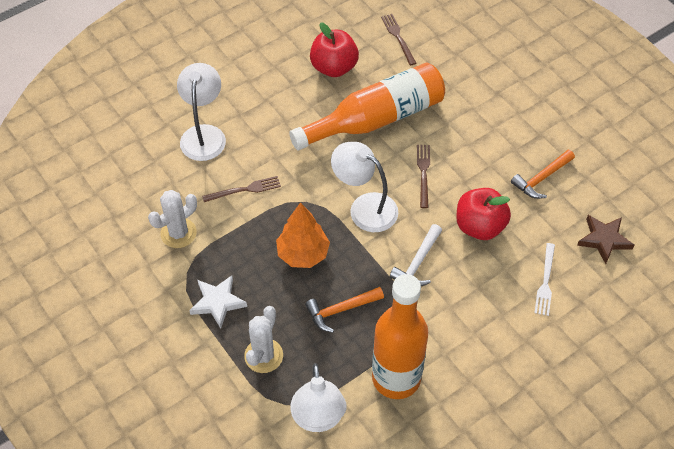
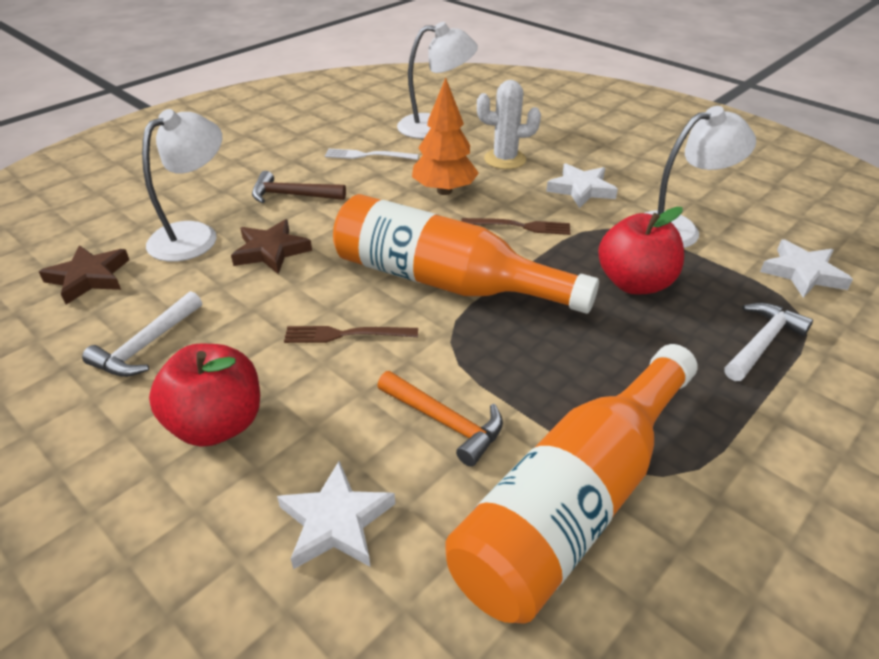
brown fork: 3 -> 2
brown hammer: 0 -> 1
brown star: 1 -> 2
orange hammer: 2 -> 1
white cactus: 2 -> 1
white hammer: 1 -> 2
white star: 1 -> 3

